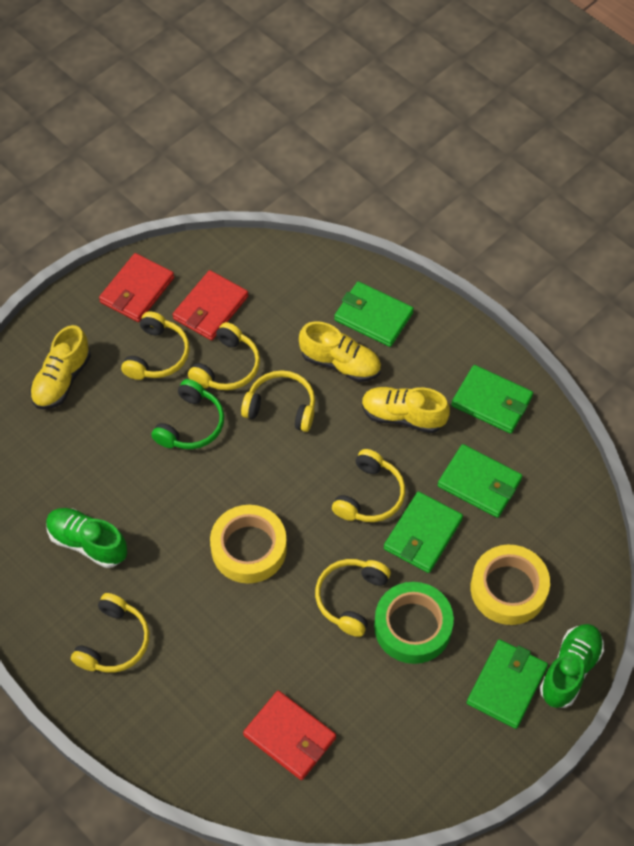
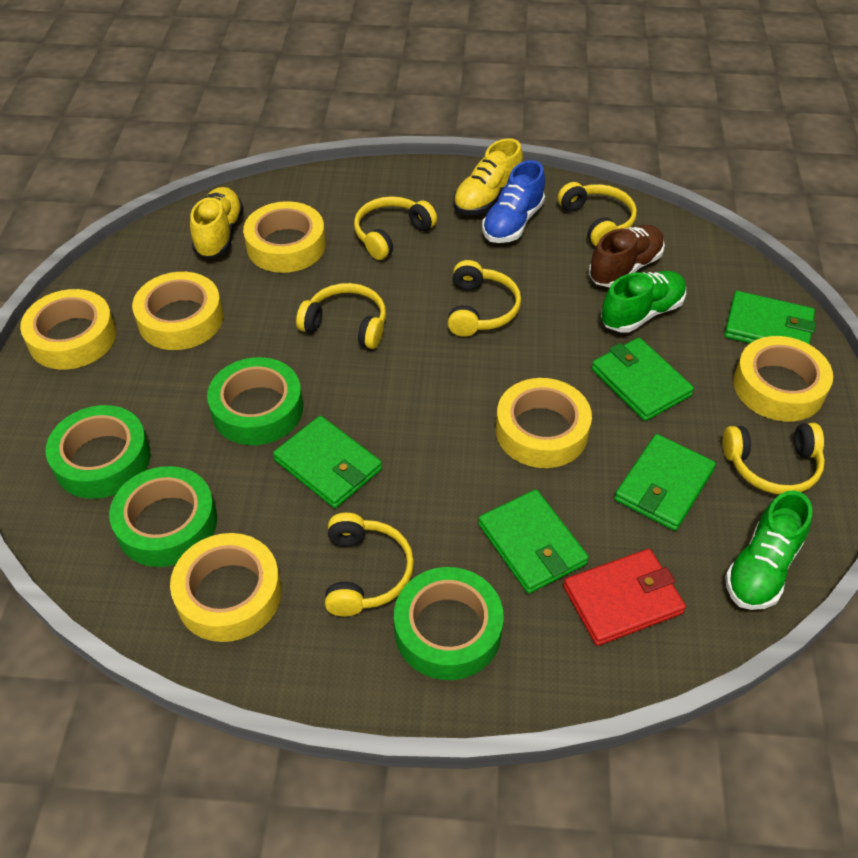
blue shoe: 0 -> 1
brown shoe: 0 -> 1
green headphones: 1 -> 0
green tape: 1 -> 4
red wallet: 3 -> 1
yellow shoe: 3 -> 2
yellow tape: 2 -> 6

